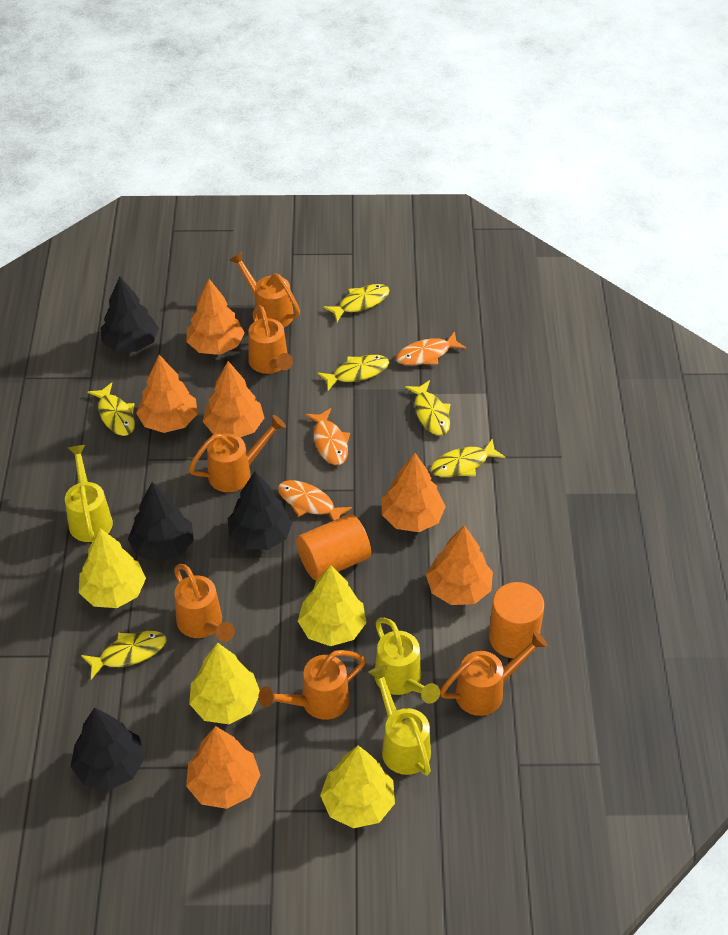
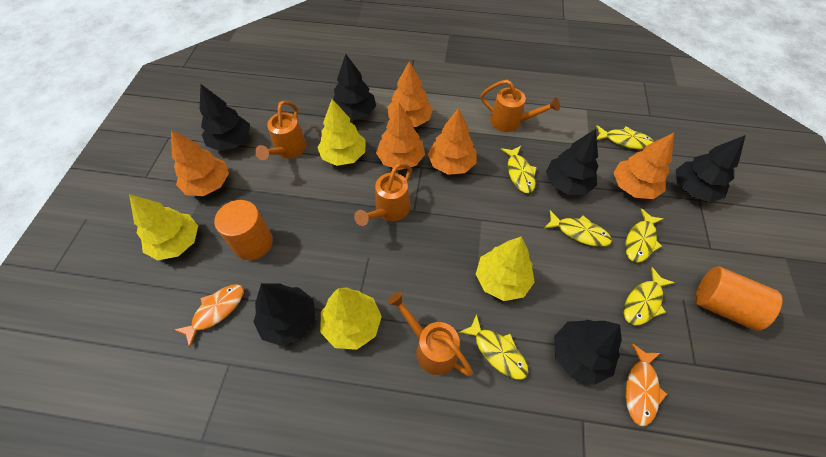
black tree: 4 -> 6
orange fish: 3 -> 2
orange tree: 6 -> 5
orange watering can: 6 -> 4
yellow watering can: 3 -> 0

